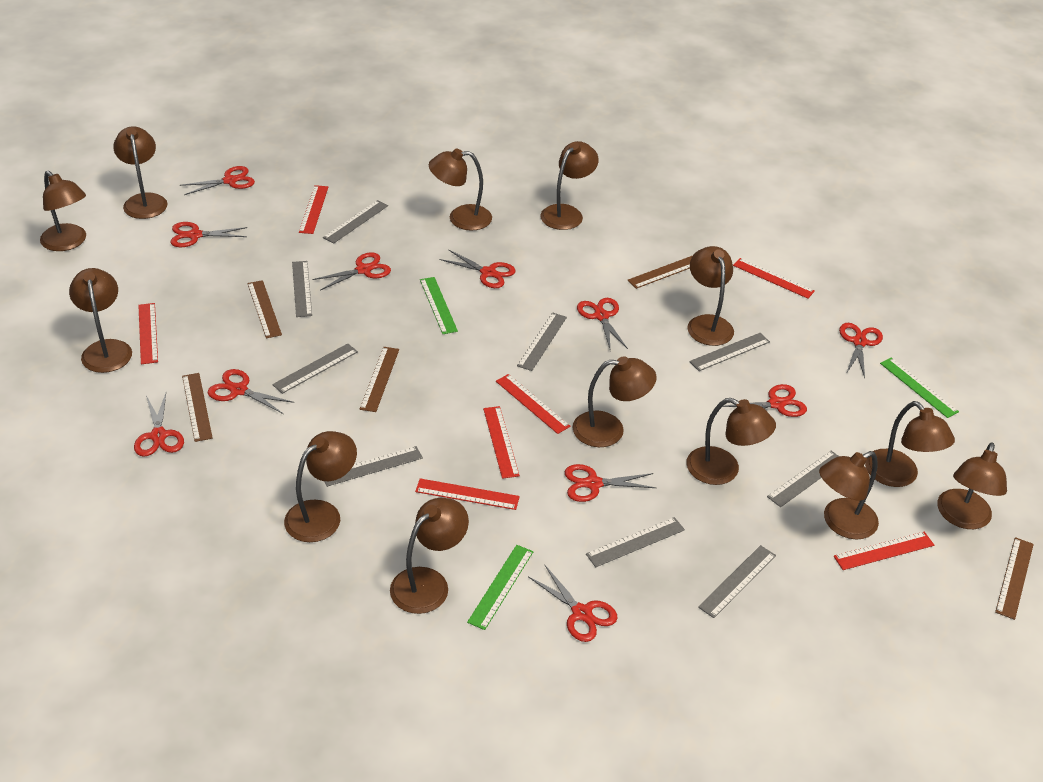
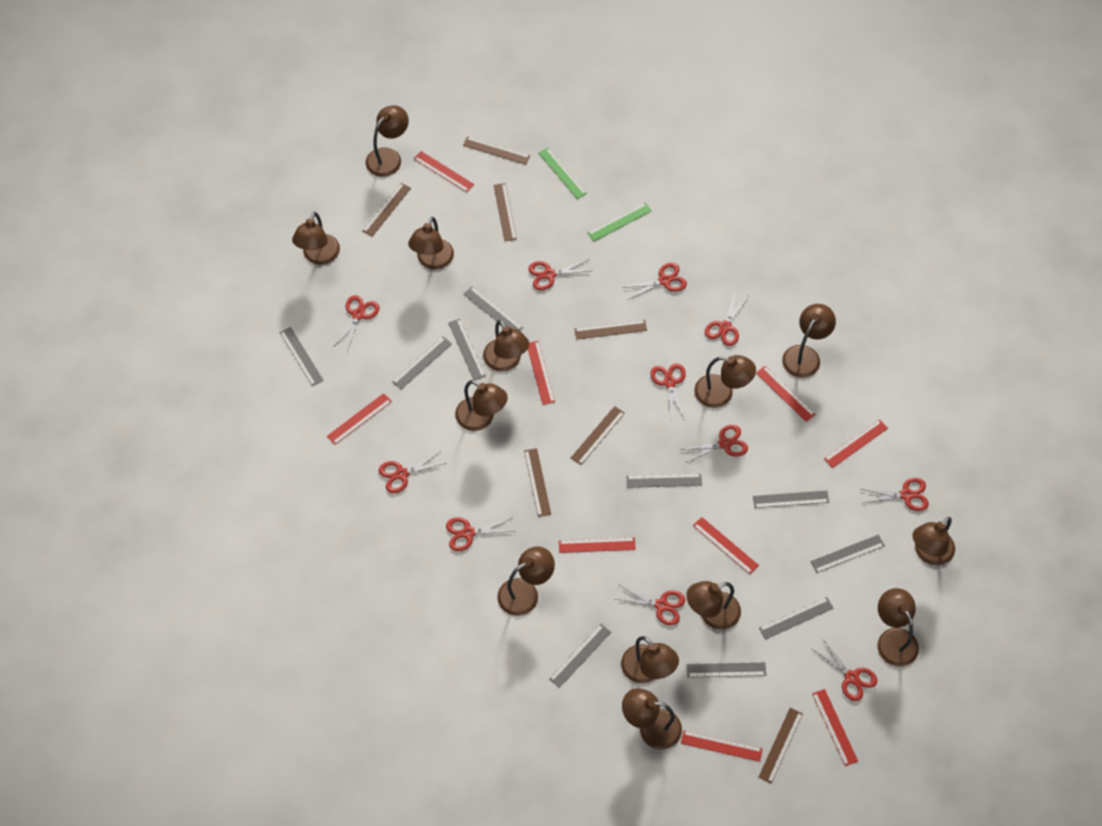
brown ruler: 5 -> 7
green ruler: 3 -> 2
grey ruler: 9 -> 10
red ruler: 7 -> 9

